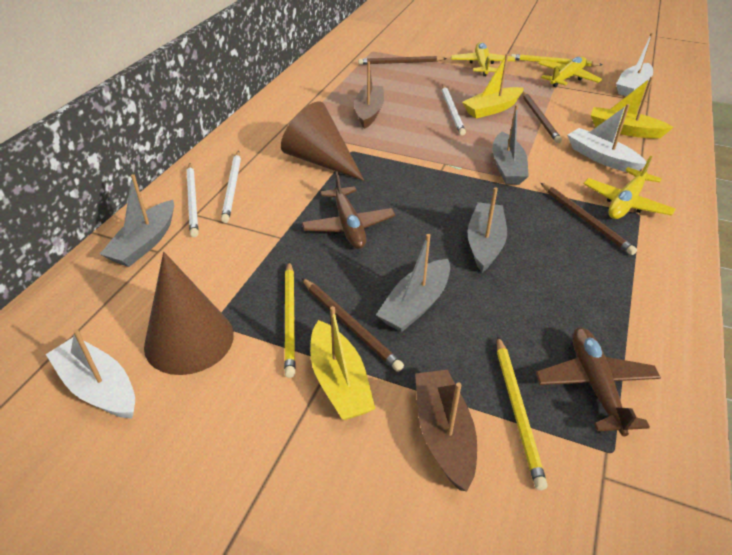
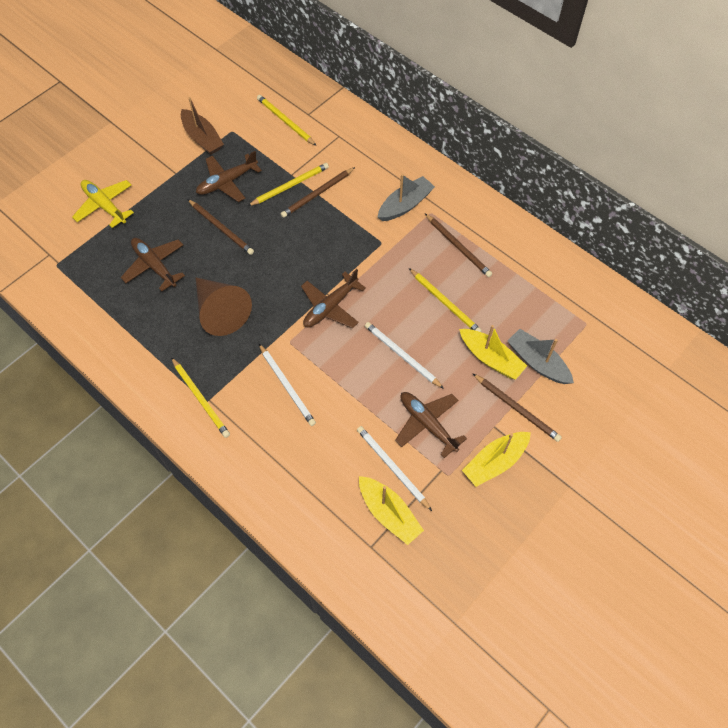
brown boat: 2 -> 1
brown cone: 2 -> 1
brown plane: 2 -> 4
grey boat: 4 -> 2
white boat: 3 -> 0
yellow pencil: 3 -> 4
yellow plane: 3 -> 1

